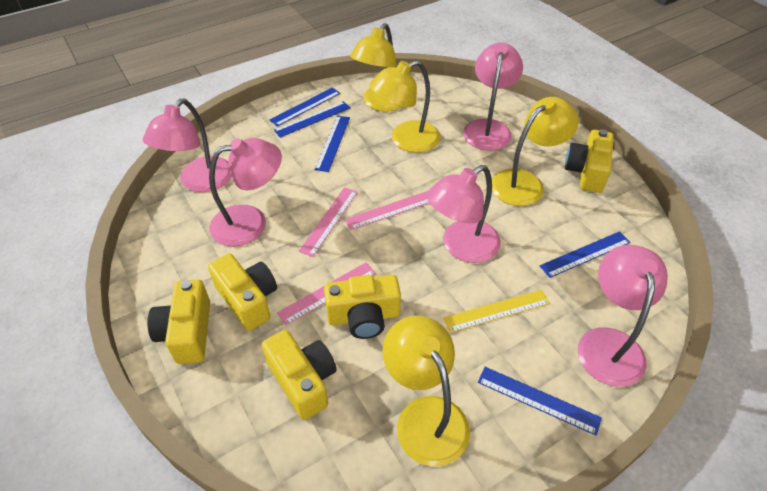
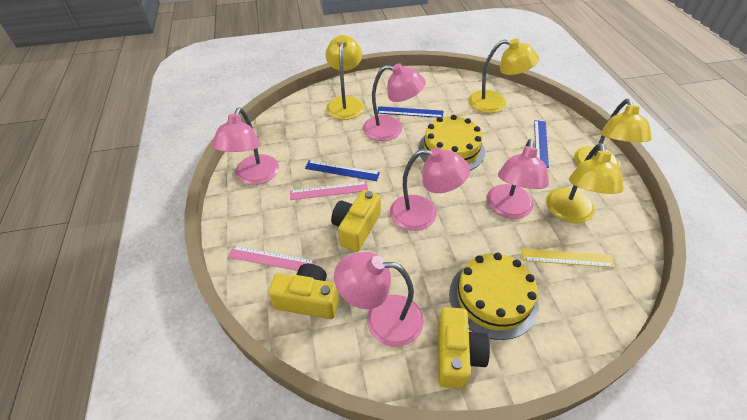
blue ruler: 5 -> 3
pink ruler: 3 -> 2
yellow cake: 0 -> 2
yellow camera: 5 -> 3

